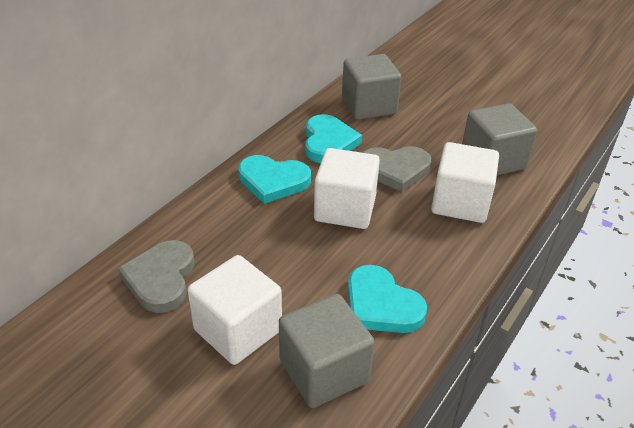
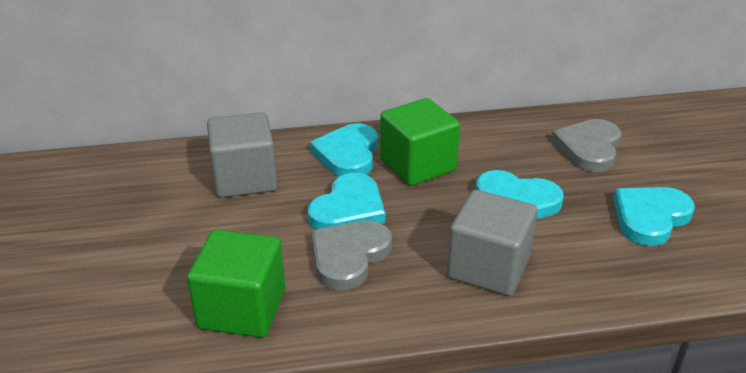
green cube: 0 -> 2
grey cube: 3 -> 2
turquoise heart: 3 -> 4
white cube: 3 -> 0

